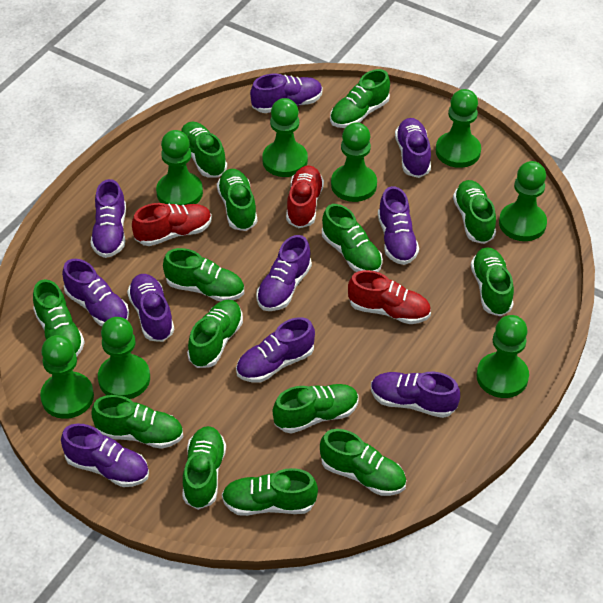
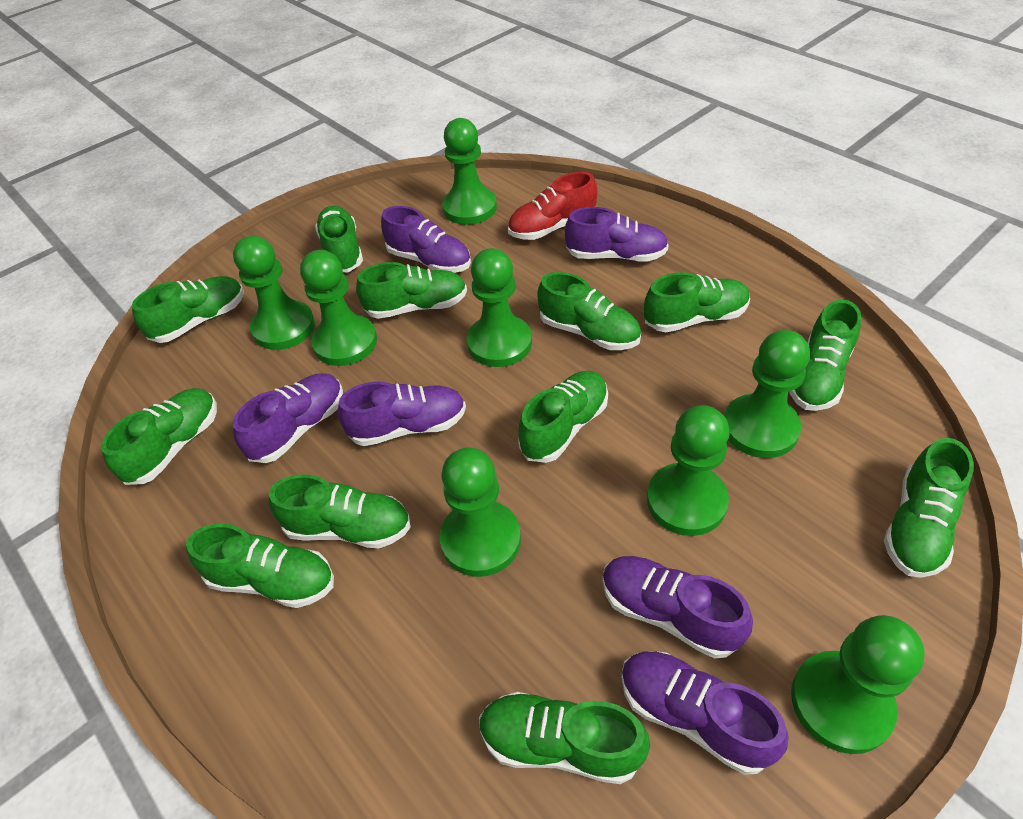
green shoe: 14 -> 12
purple shoe: 10 -> 6
red shoe: 3 -> 1

